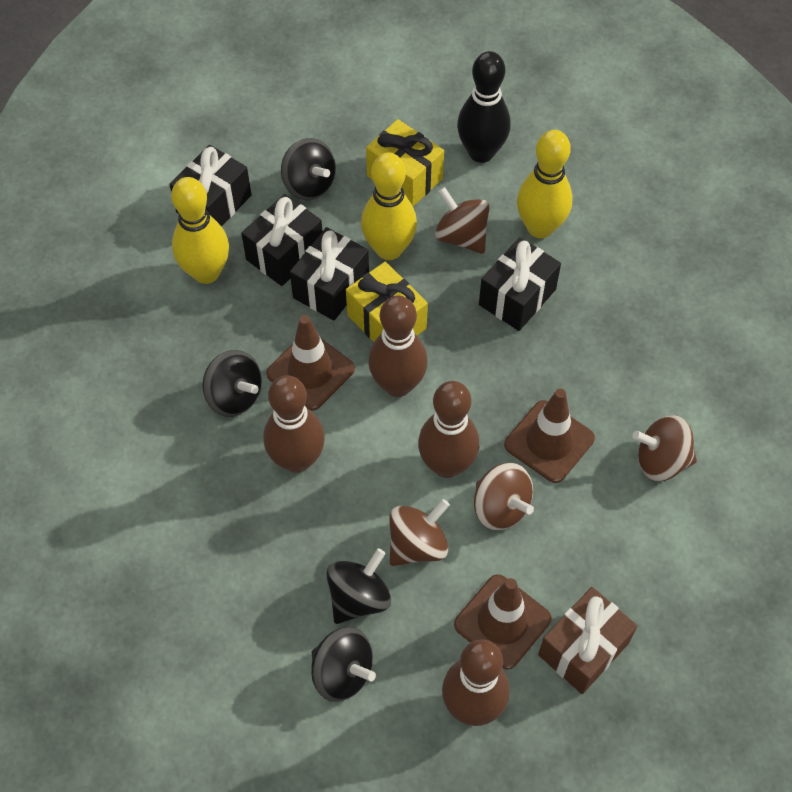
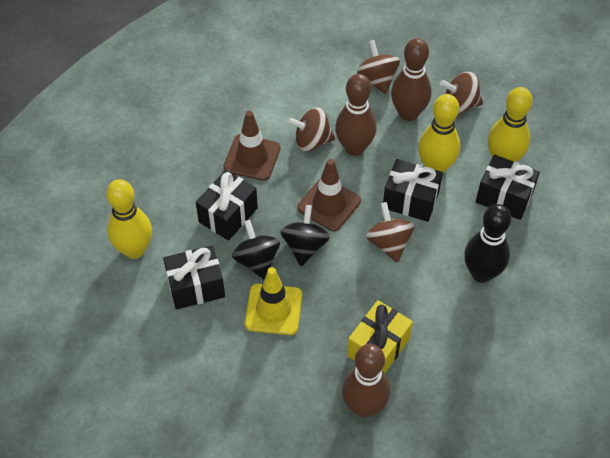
black spinning top: 4 -> 2
brown bowling pin: 4 -> 3
brown gift: 1 -> 0
brown traffic cone: 3 -> 2
yellow gift: 2 -> 1
yellow traffic cone: 0 -> 1

